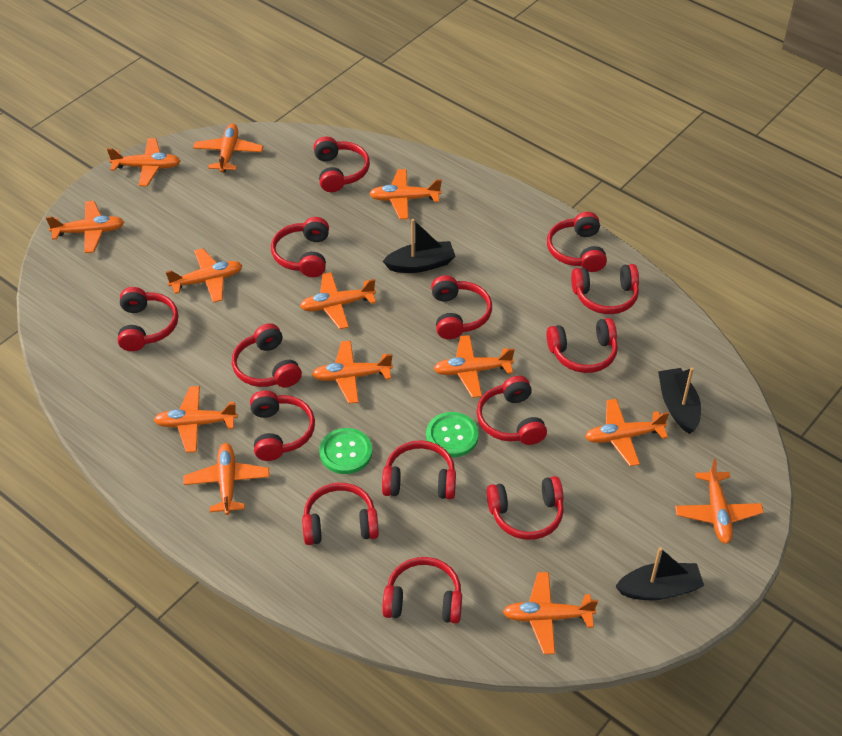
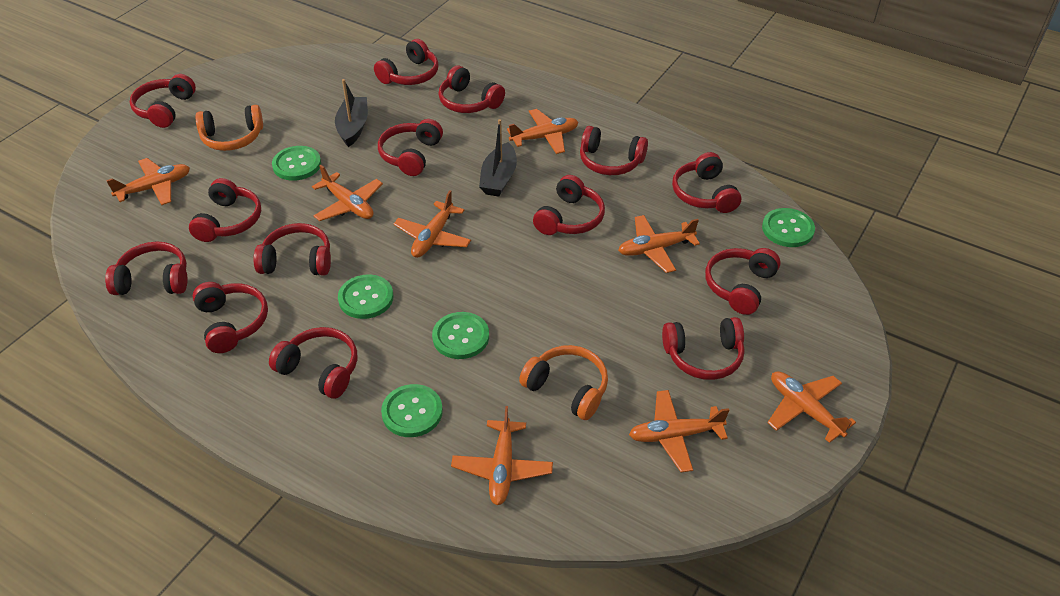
black boat: 3 -> 2
green button: 2 -> 5
orange headphones: 0 -> 2
orange plane: 13 -> 8

